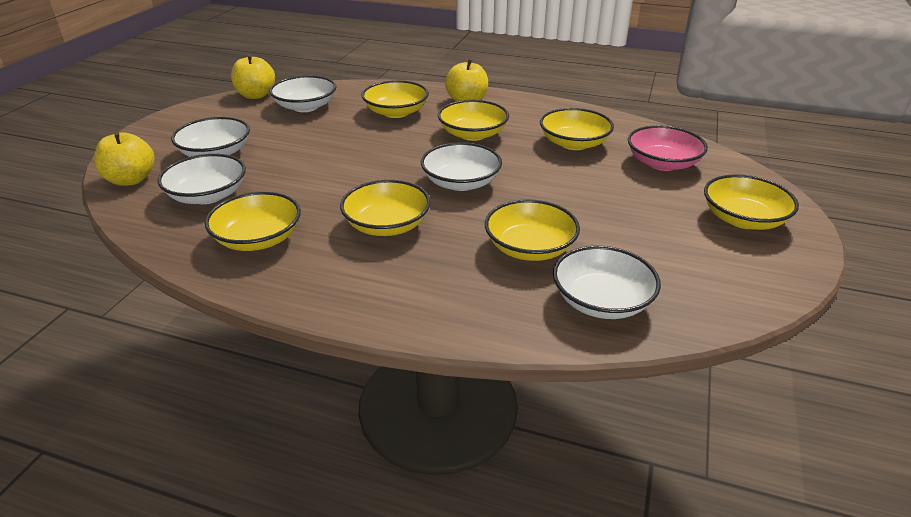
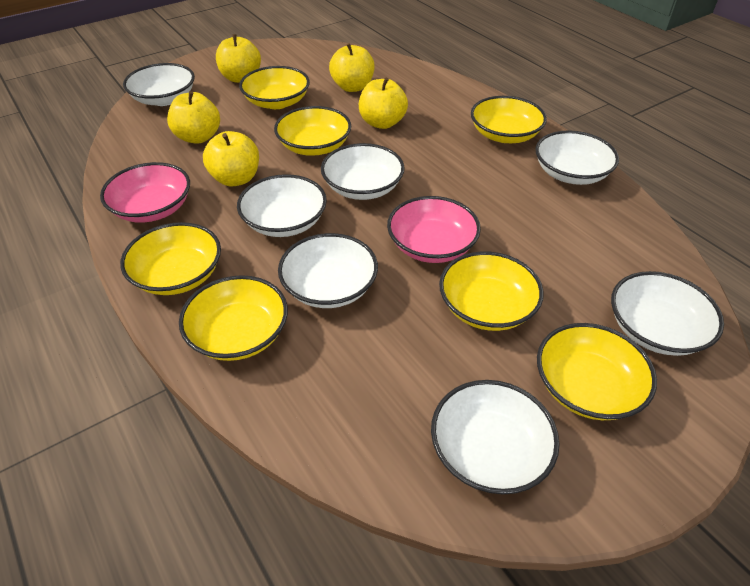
pink bowl: 1 -> 2
white bowl: 5 -> 7
yellow apple: 3 -> 5

